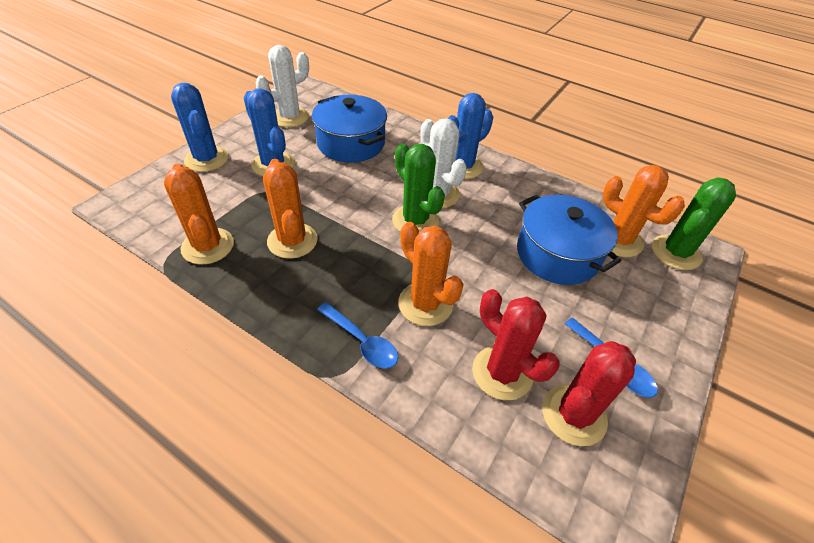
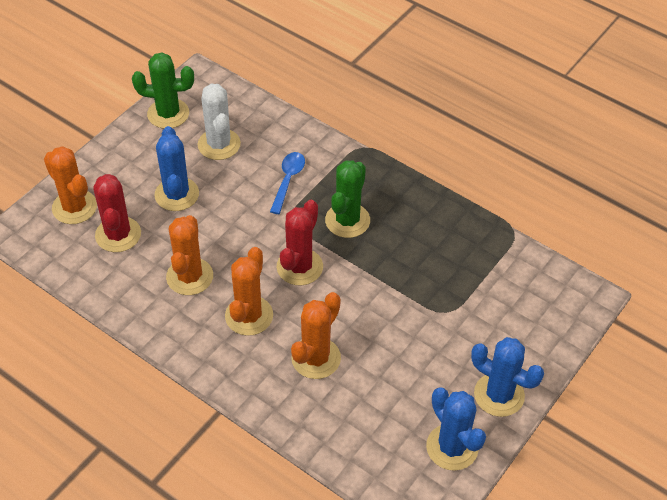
blue pot: 2 -> 0
blue spoon: 2 -> 1
white cactus: 2 -> 1

